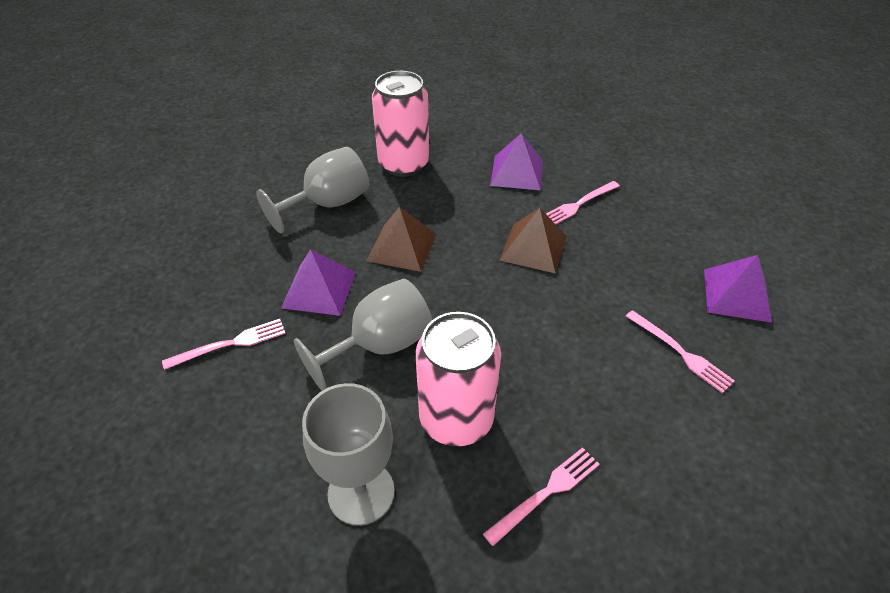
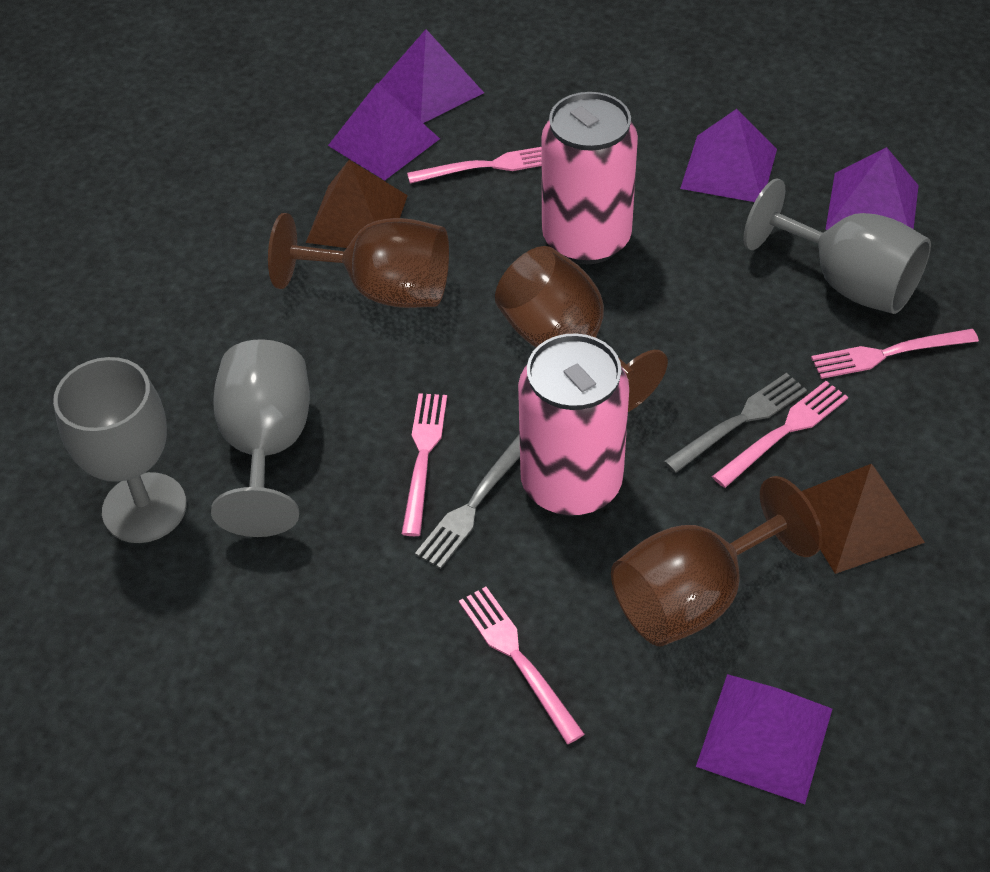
brown goblet: 0 -> 3
grey fork: 0 -> 2
pink fork: 4 -> 5
purple pyramid: 3 -> 5

